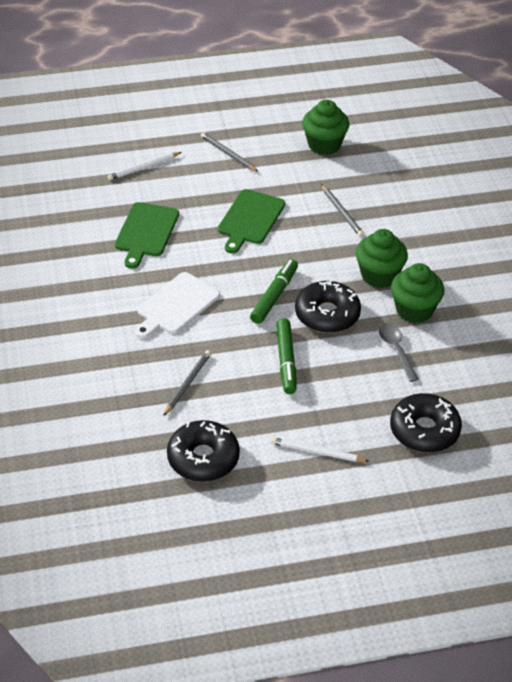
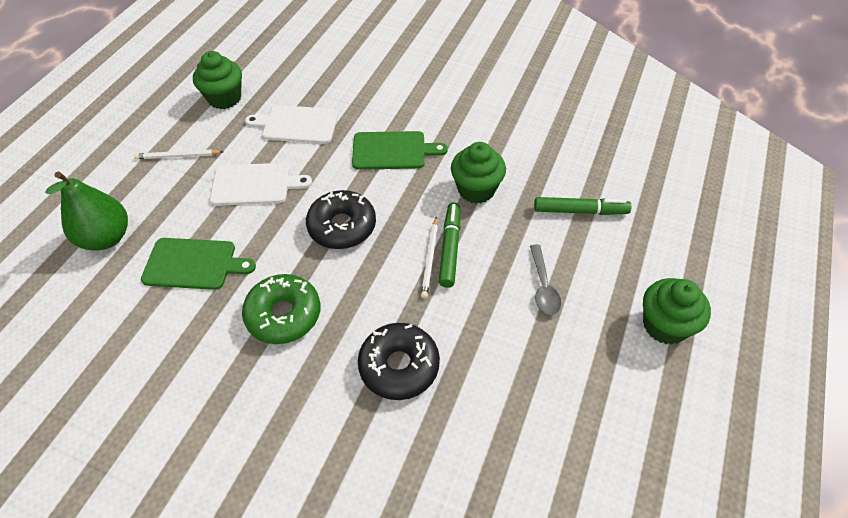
black donut: 3 -> 2
green donut: 0 -> 1
green pear: 0 -> 1
grey pencil: 3 -> 0
white cutting board: 1 -> 2

